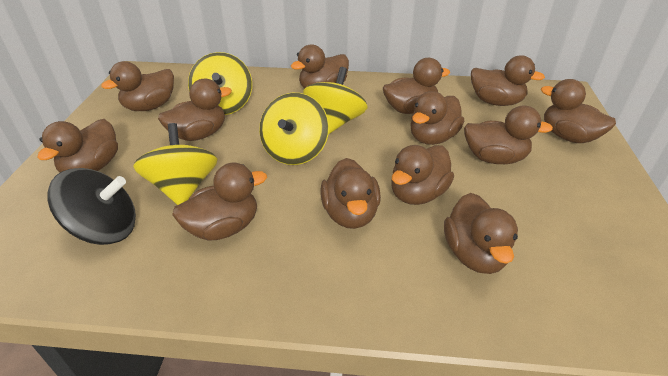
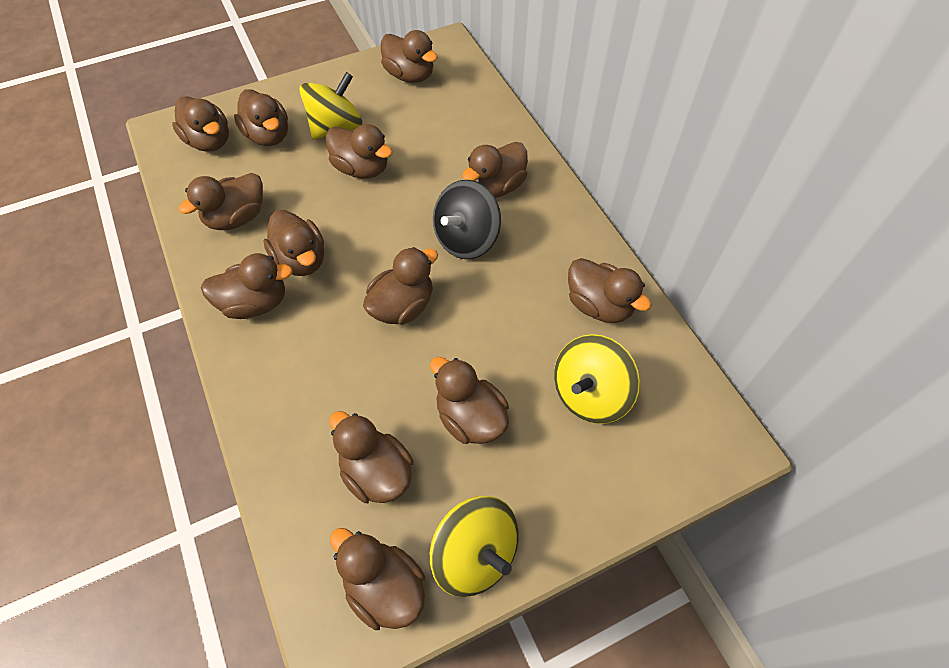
yellow spinning top: 4 -> 3

